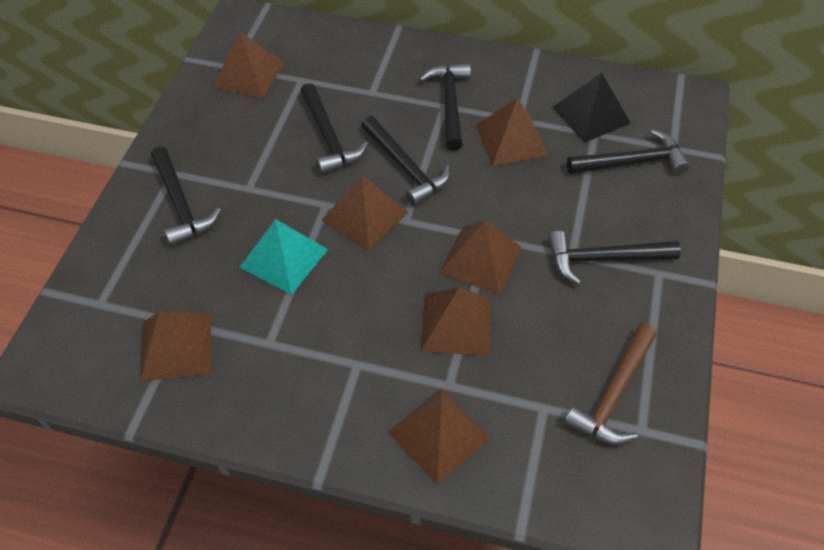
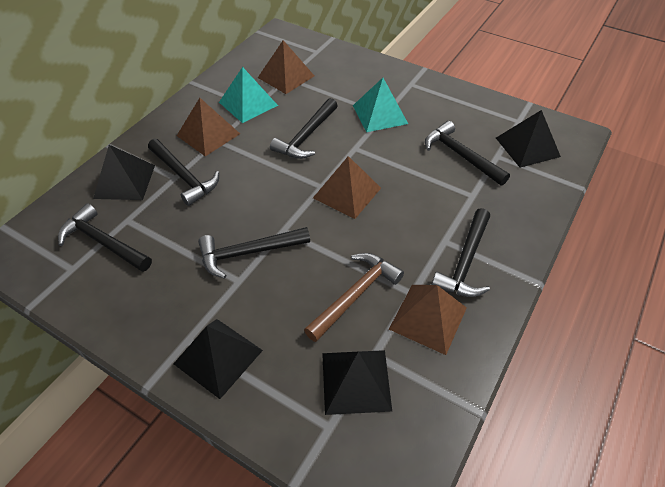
black pyramid: 1 -> 4
brown pyramid: 7 -> 4
turquoise pyramid: 1 -> 2

